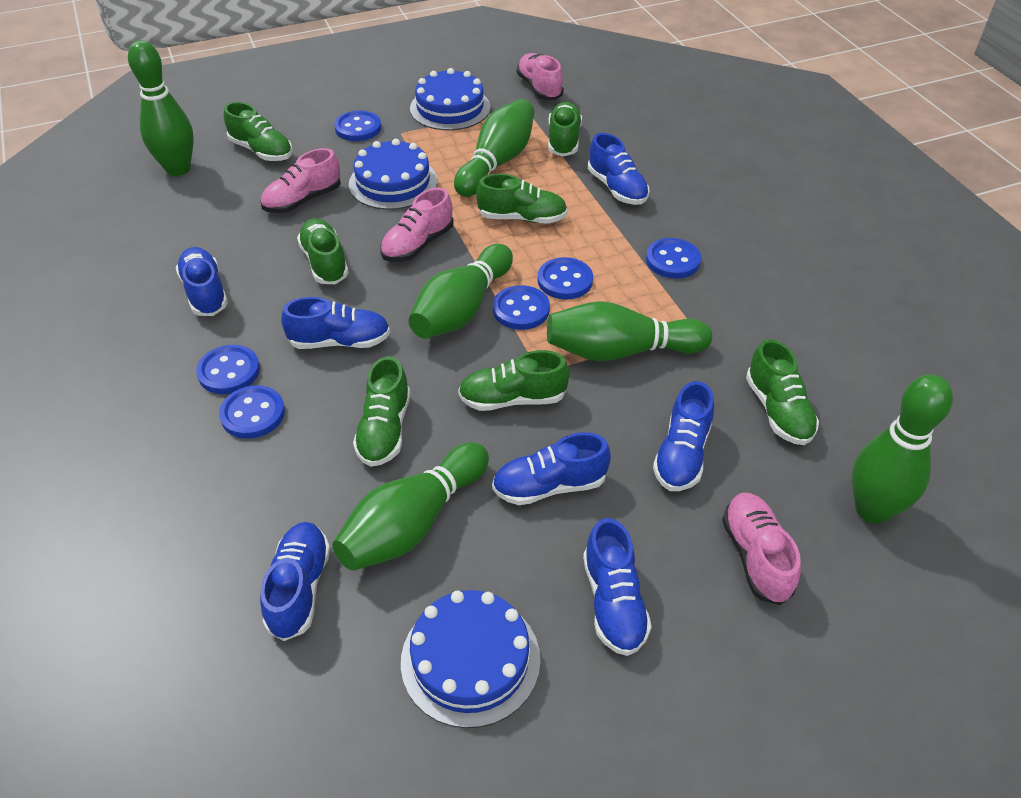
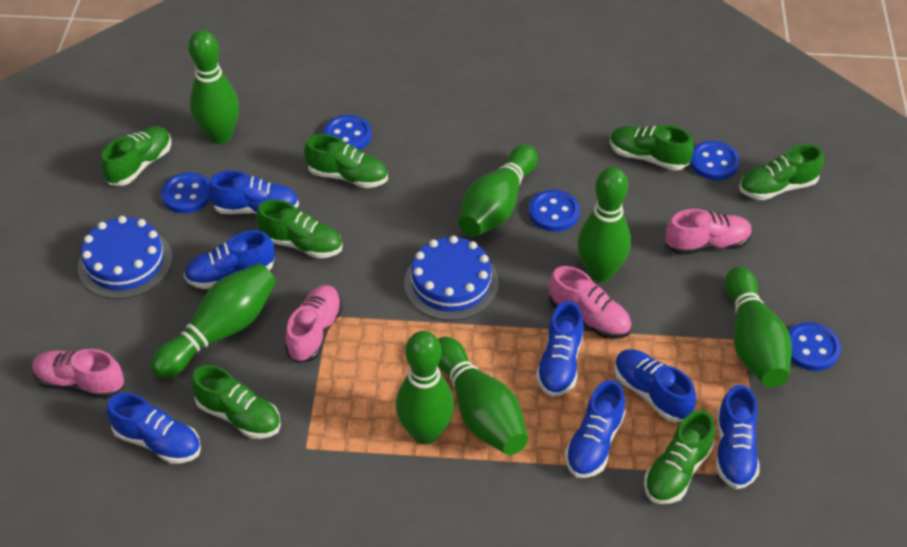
blue button: 6 -> 5
blue cake: 3 -> 2
green bowling pin: 6 -> 7

